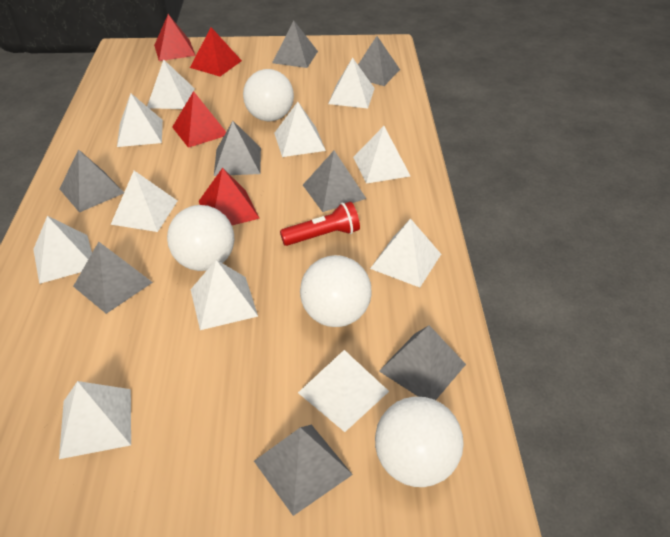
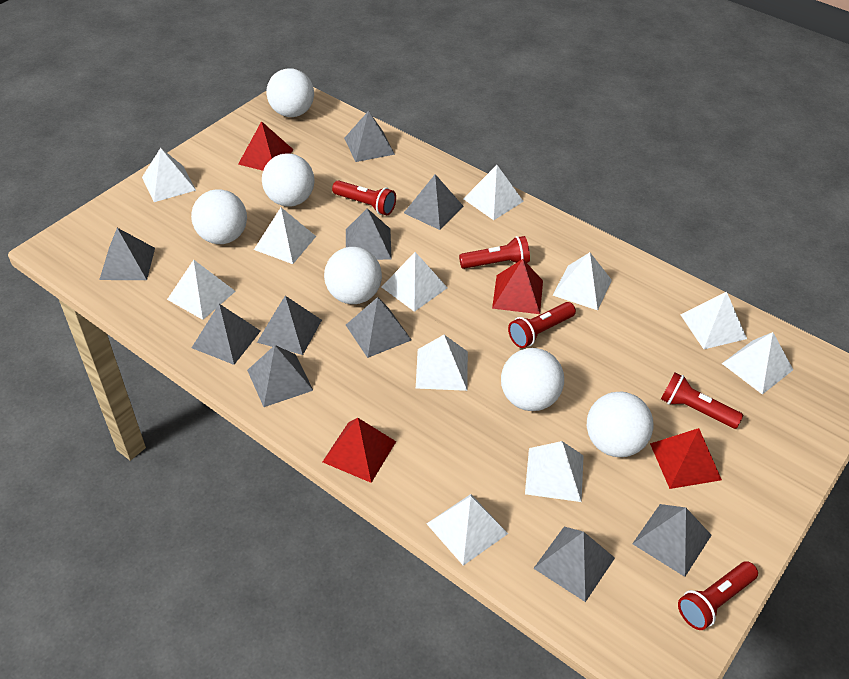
grey pyramid: 8 -> 10
red flashlight: 1 -> 5
white ball: 4 -> 6

